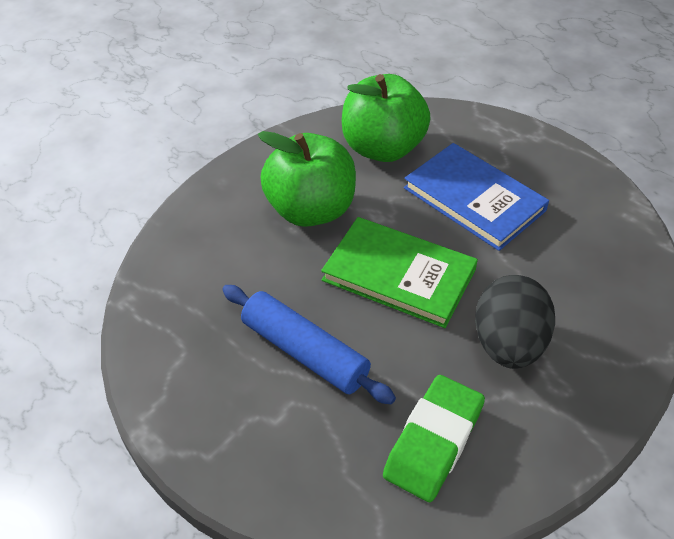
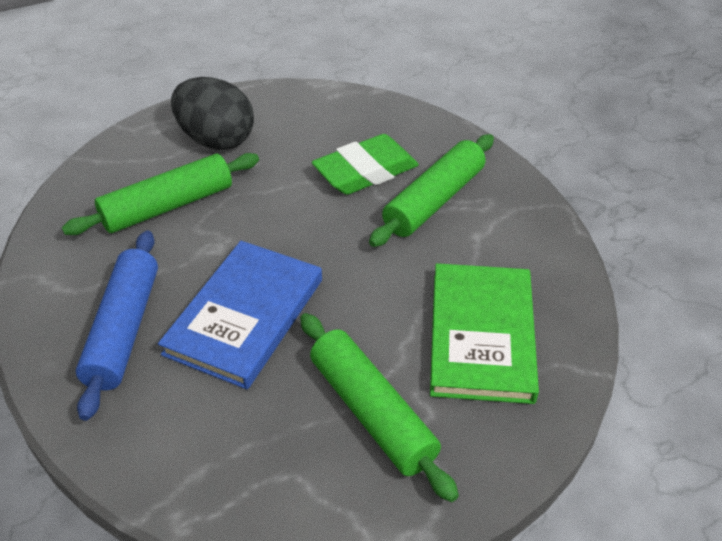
green apple: 2 -> 0
green rolling pin: 0 -> 3

